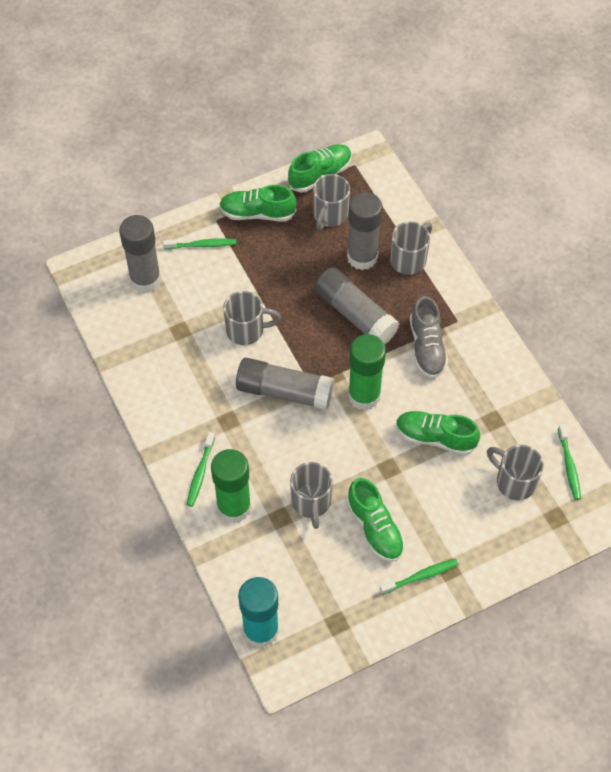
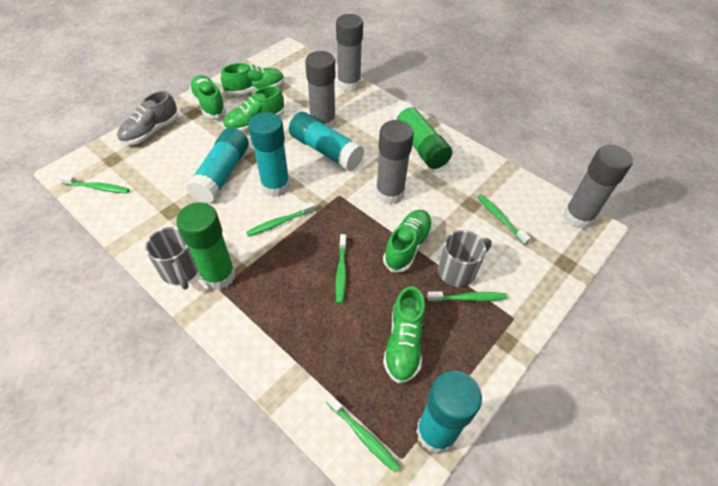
green shoe: 4 -> 5
green toothbrush: 4 -> 6
grey mug: 5 -> 2
turquoise glue stick: 1 -> 4

